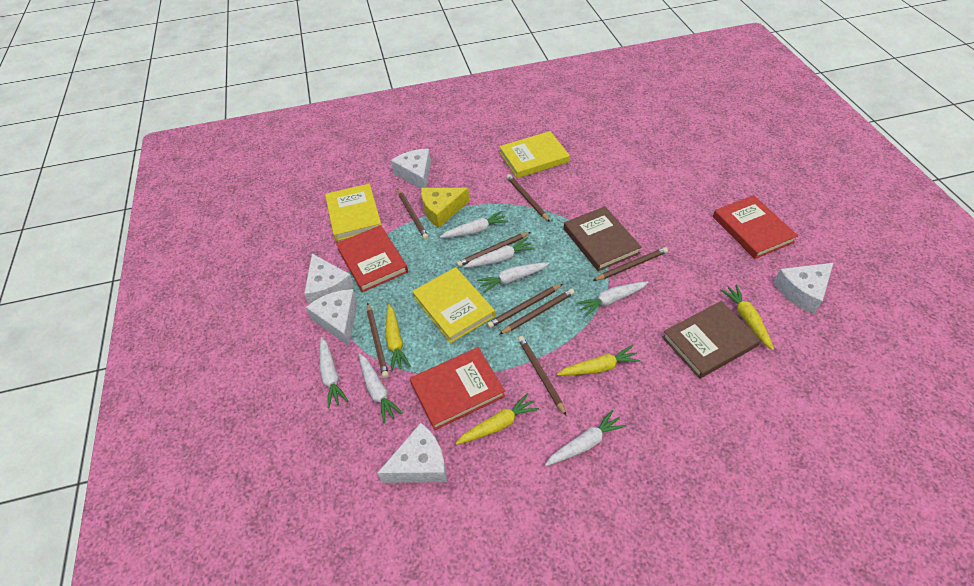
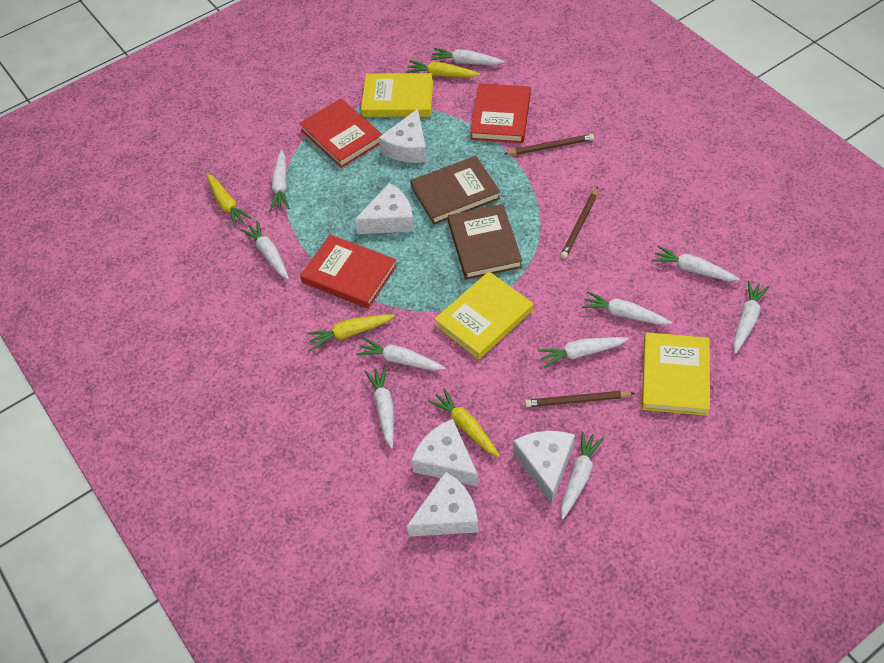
brown pencil: 8 -> 3
white carrot: 7 -> 10
yellow cheese: 1 -> 0

